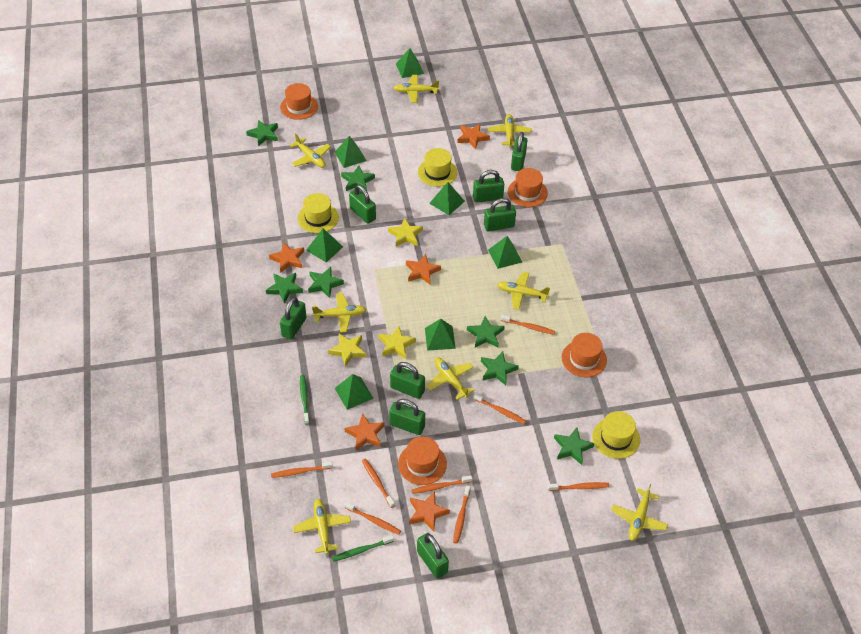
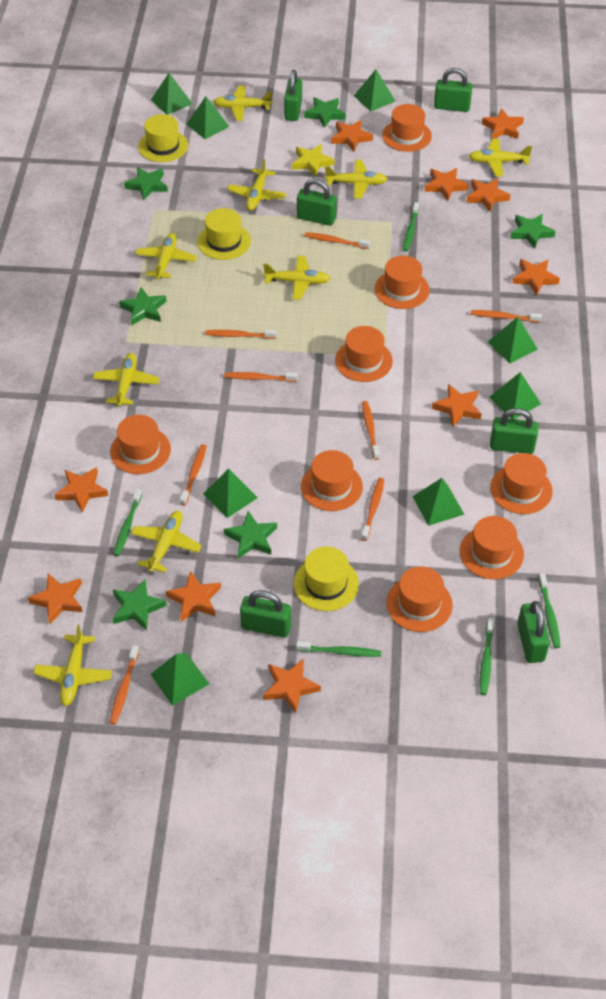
green padlock: 8 -> 6
green pyramid: 7 -> 8
green star: 7 -> 6
green toothbrush: 2 -> 5
orange hat: 4 -> 8
orange star: 5 -> 10
yellow plane: 8 -> 9
yellow star: 3 -> 1

